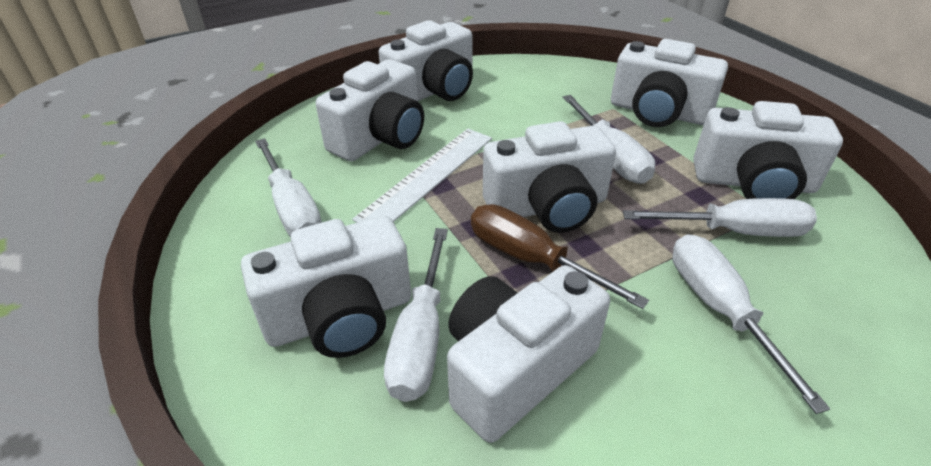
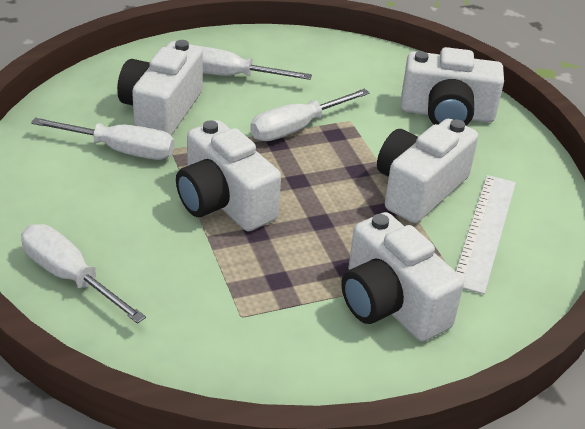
brown screwdriver: 1 -> 0
white camera: 7 -> 5
white screwdriver: 5 -> 4

